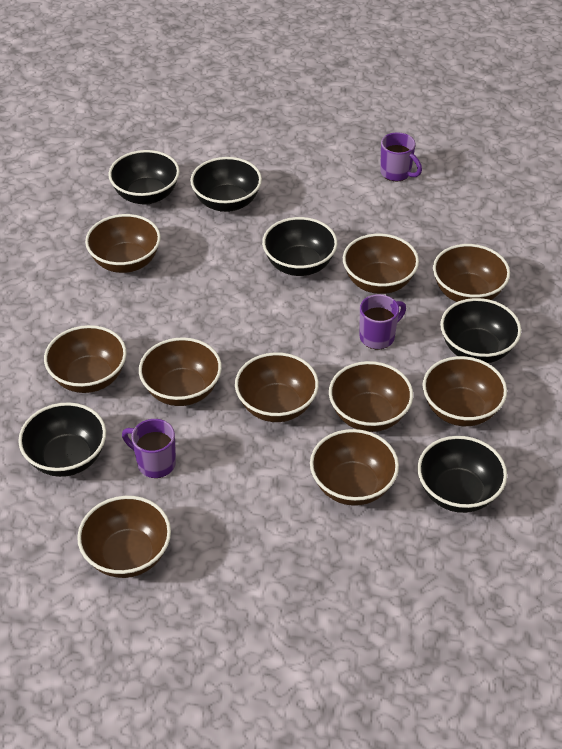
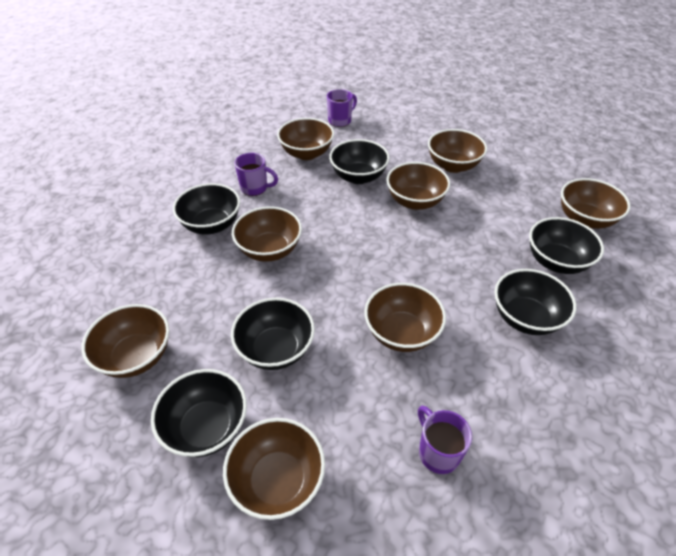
brown bowl: 10 -> 8

